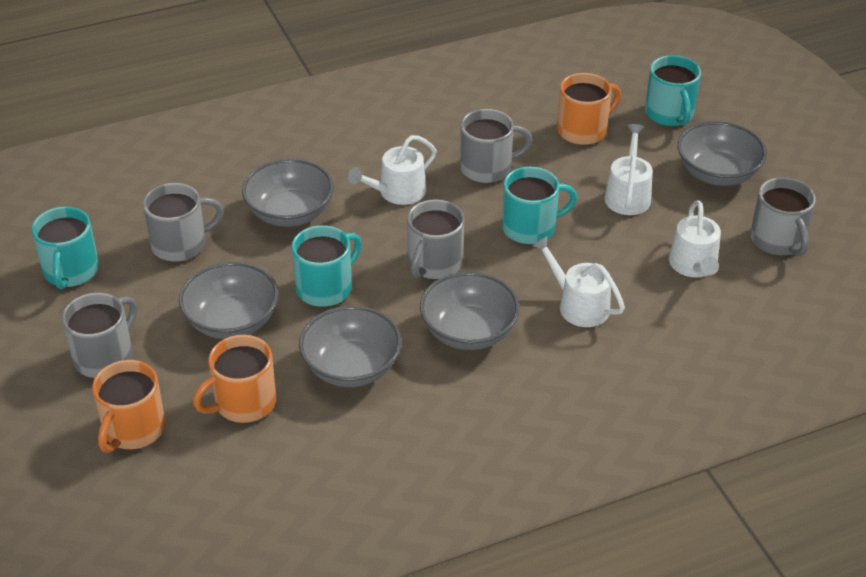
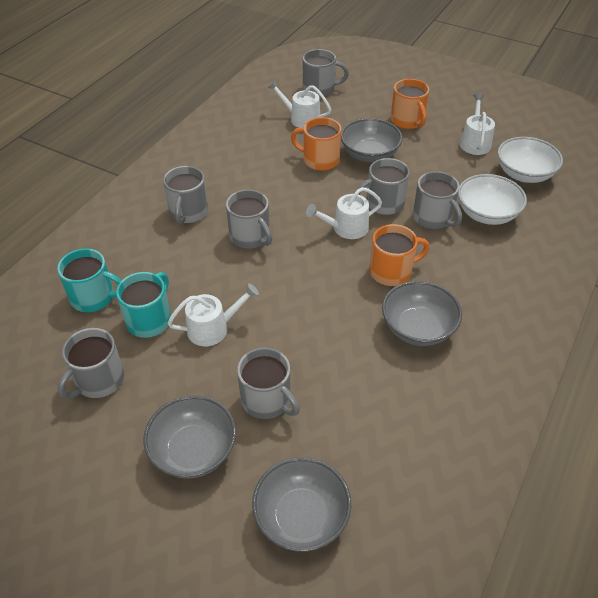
grey bowl: 5 -> 4
grey mug: 5 -> 7
turquoise mug: 4 -> 2
white bowl: 0 -> 2

